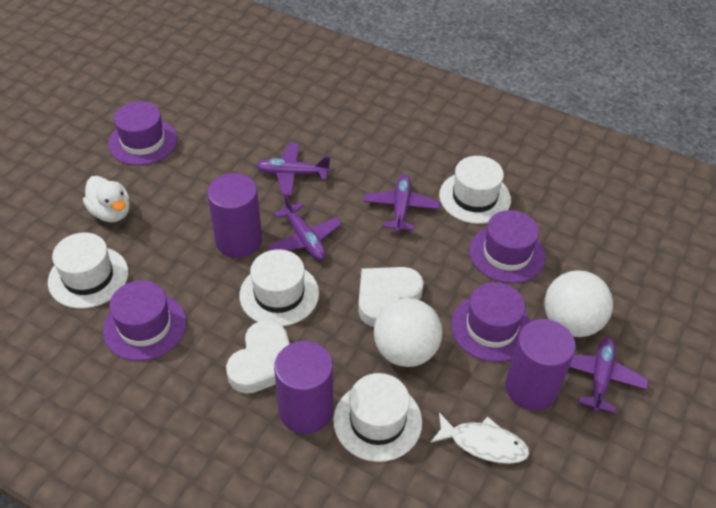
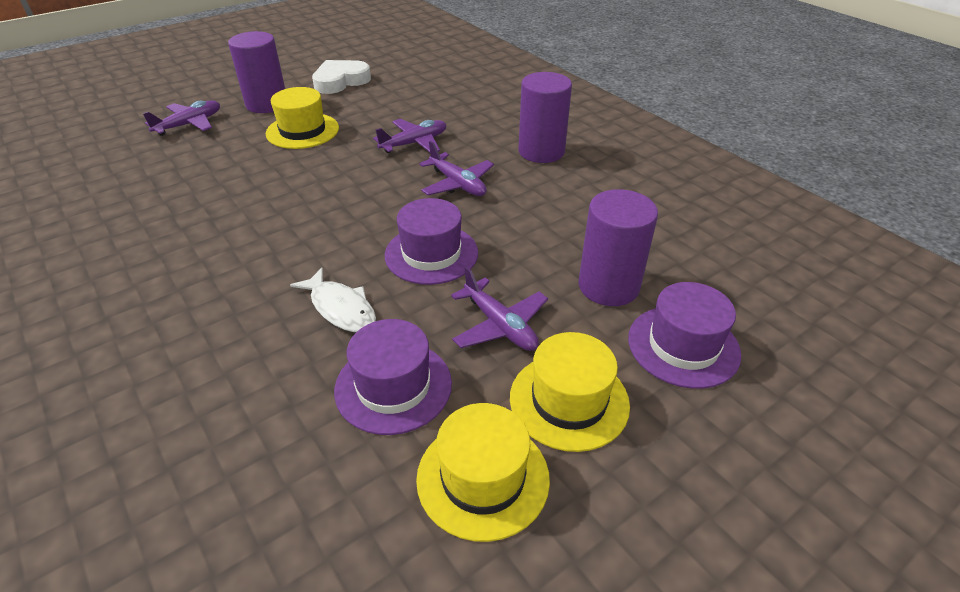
purple hat: 4 -> 3
white ball: 2 -> 0
white duck: 1 -> 0
white hat: 4 -> 0
white heart: 2 -> 1
yellow hat: 0 -> 3

